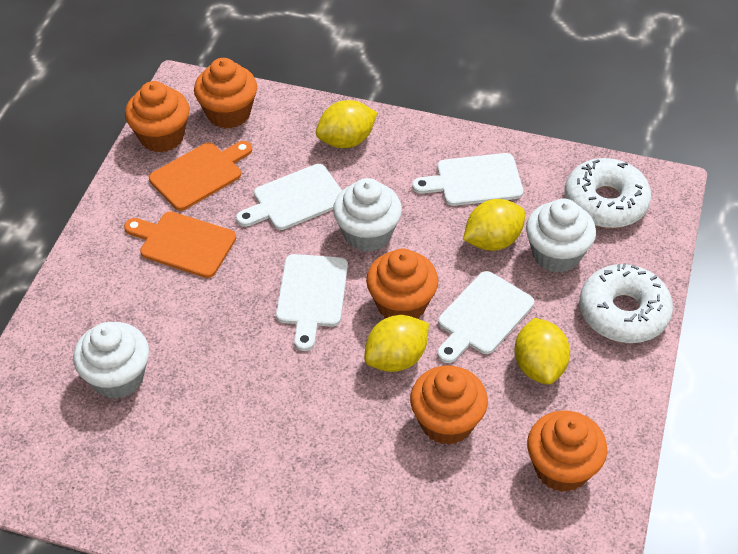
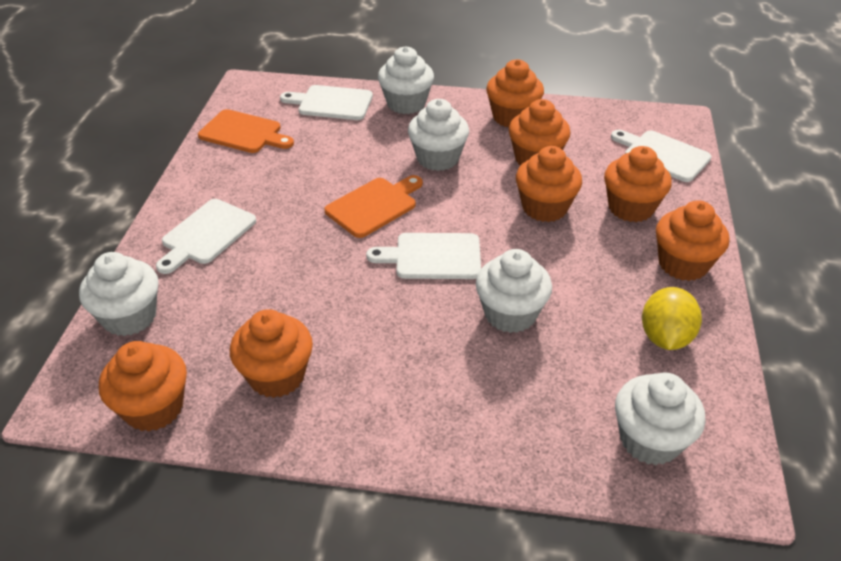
orange cupcake: 5 -> 7
white cupcake: 3 -> 5
white donut: 2 -> 0
yellow lemon: 4 -> 1

